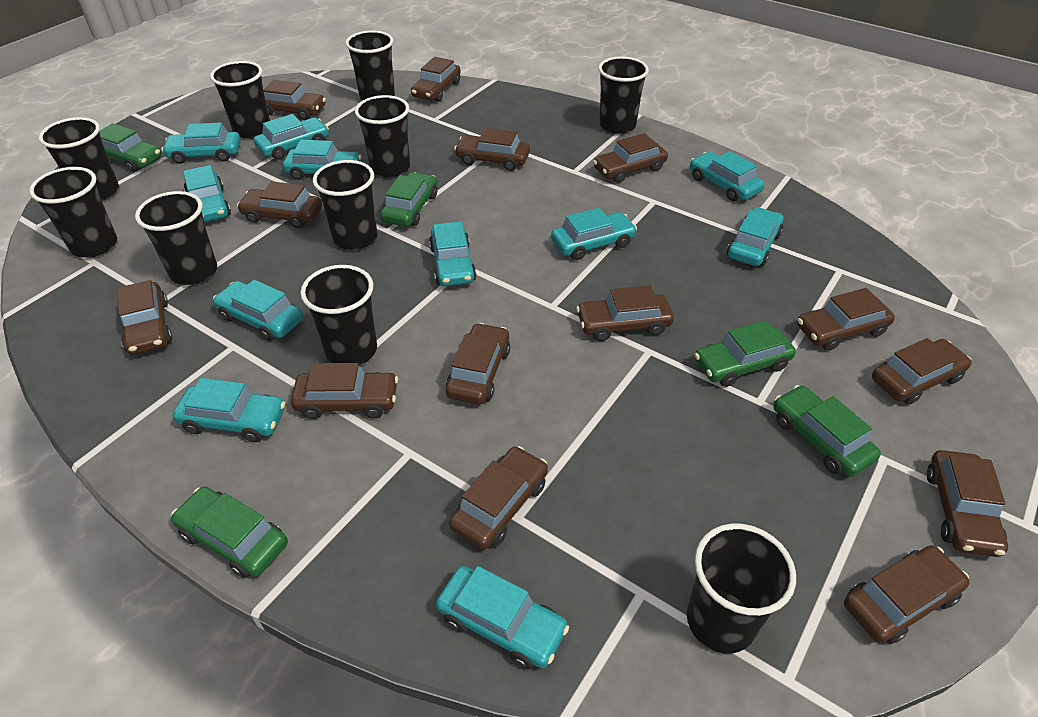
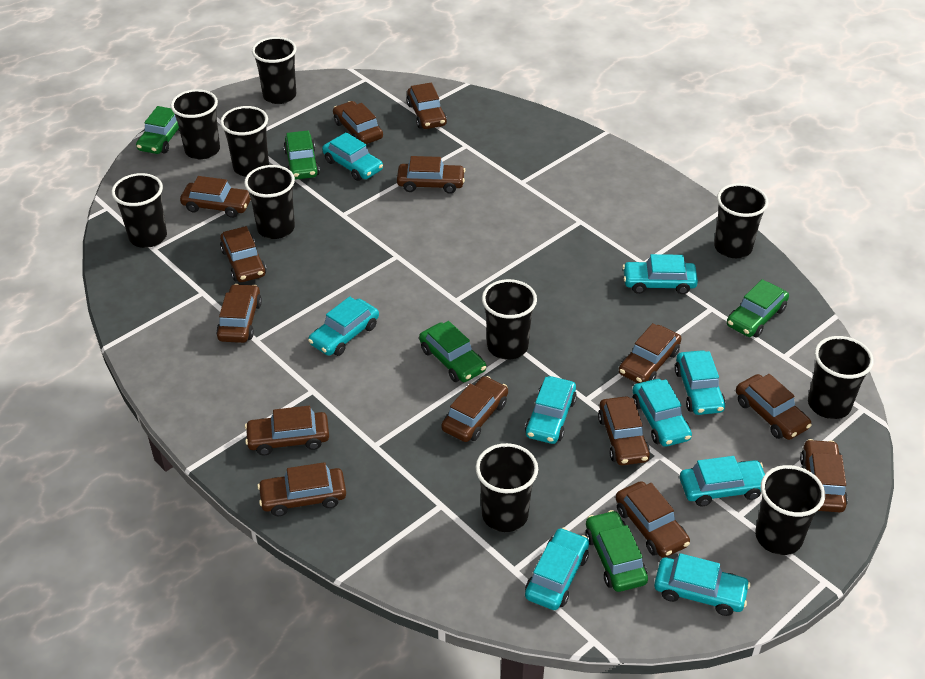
turquoise car: 11 -> 9

